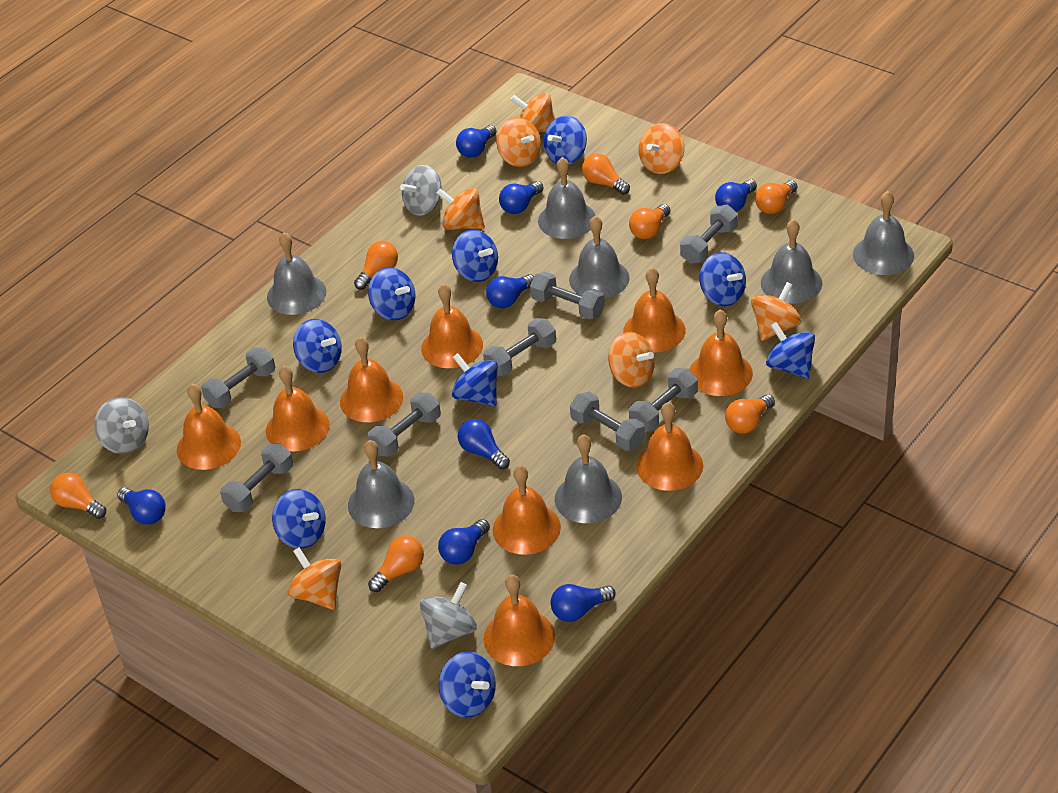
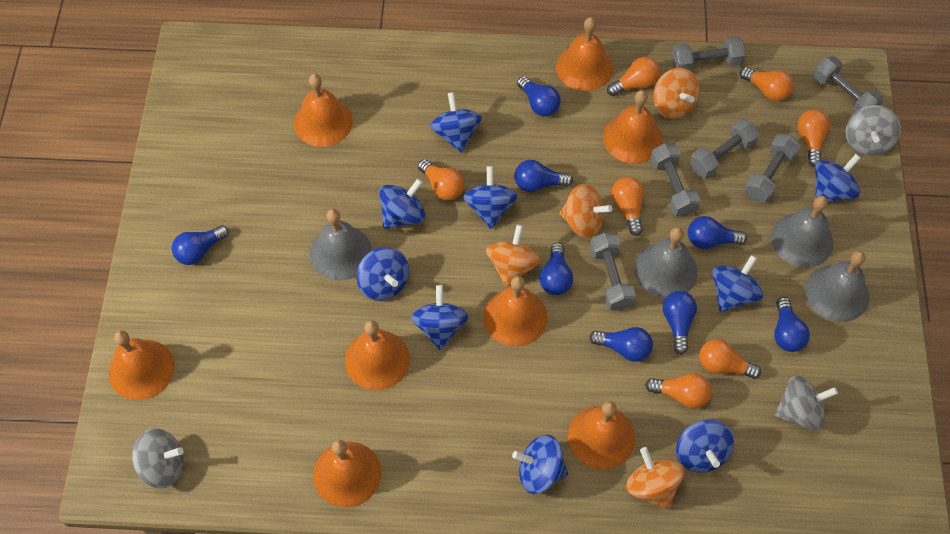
grey bell: 7 -> 4
grey dumbbell: 8 -> 6
orange bell: 9 -> 8
orange spinning top: 7 -> 4

